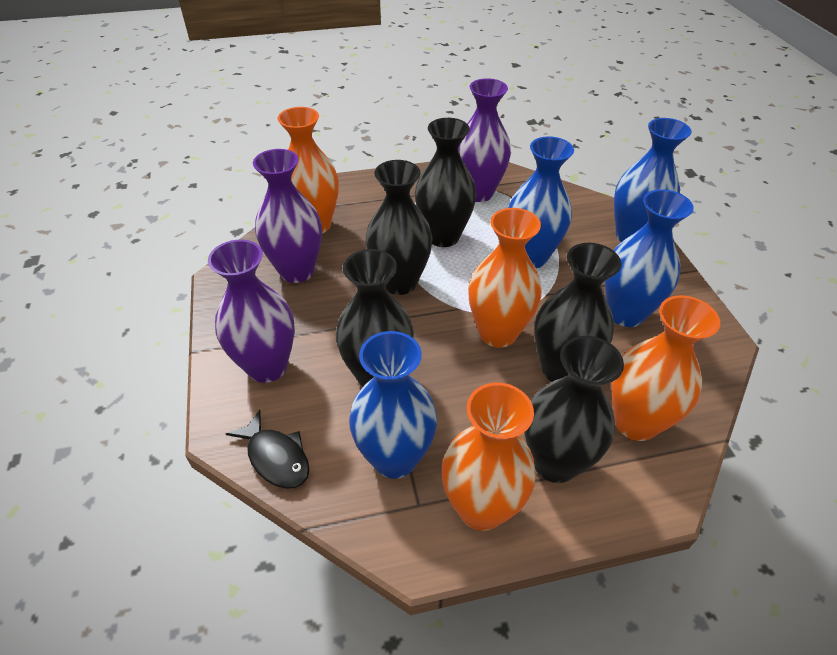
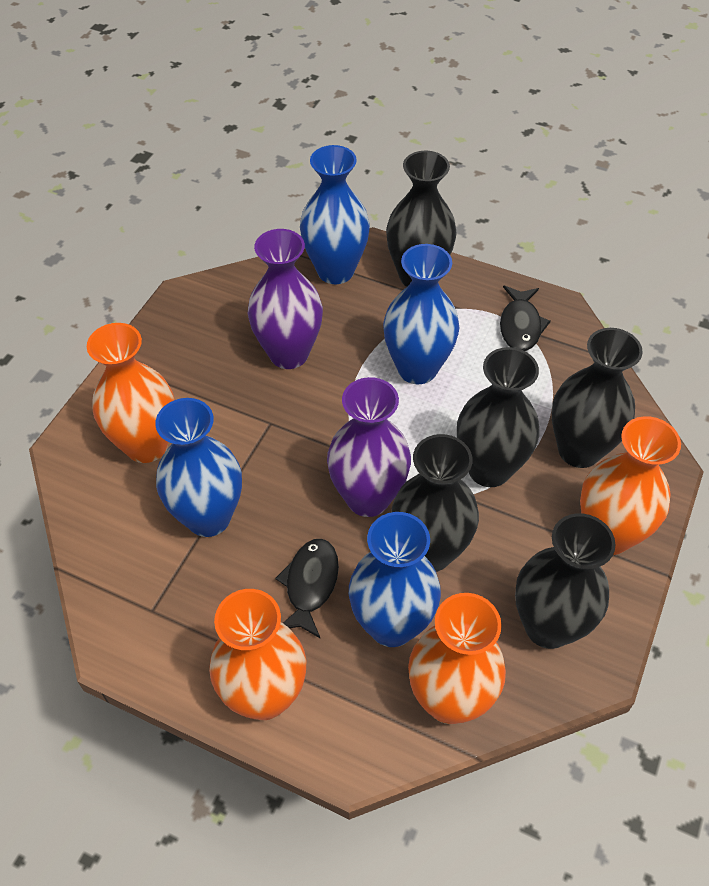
black fish: 1 -> 2
purple vase: 3 -> 2

